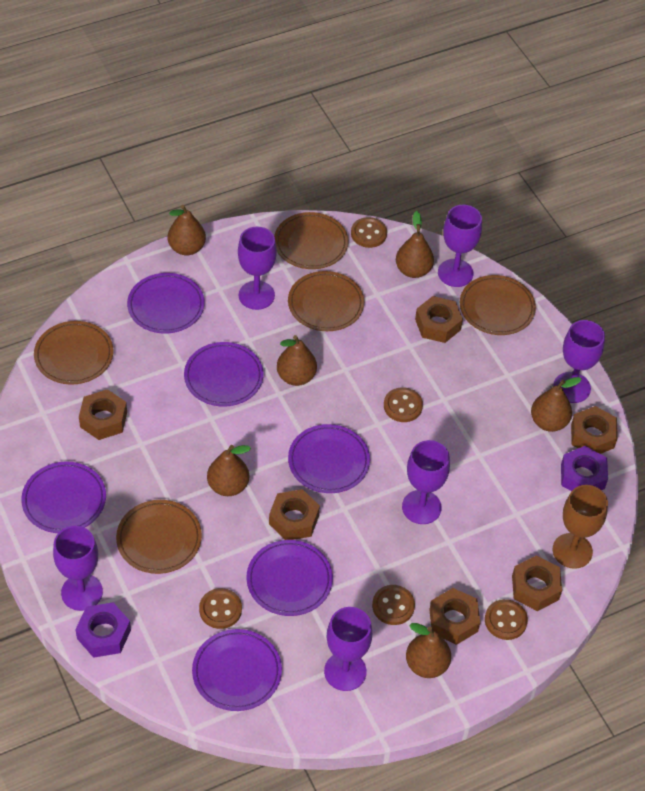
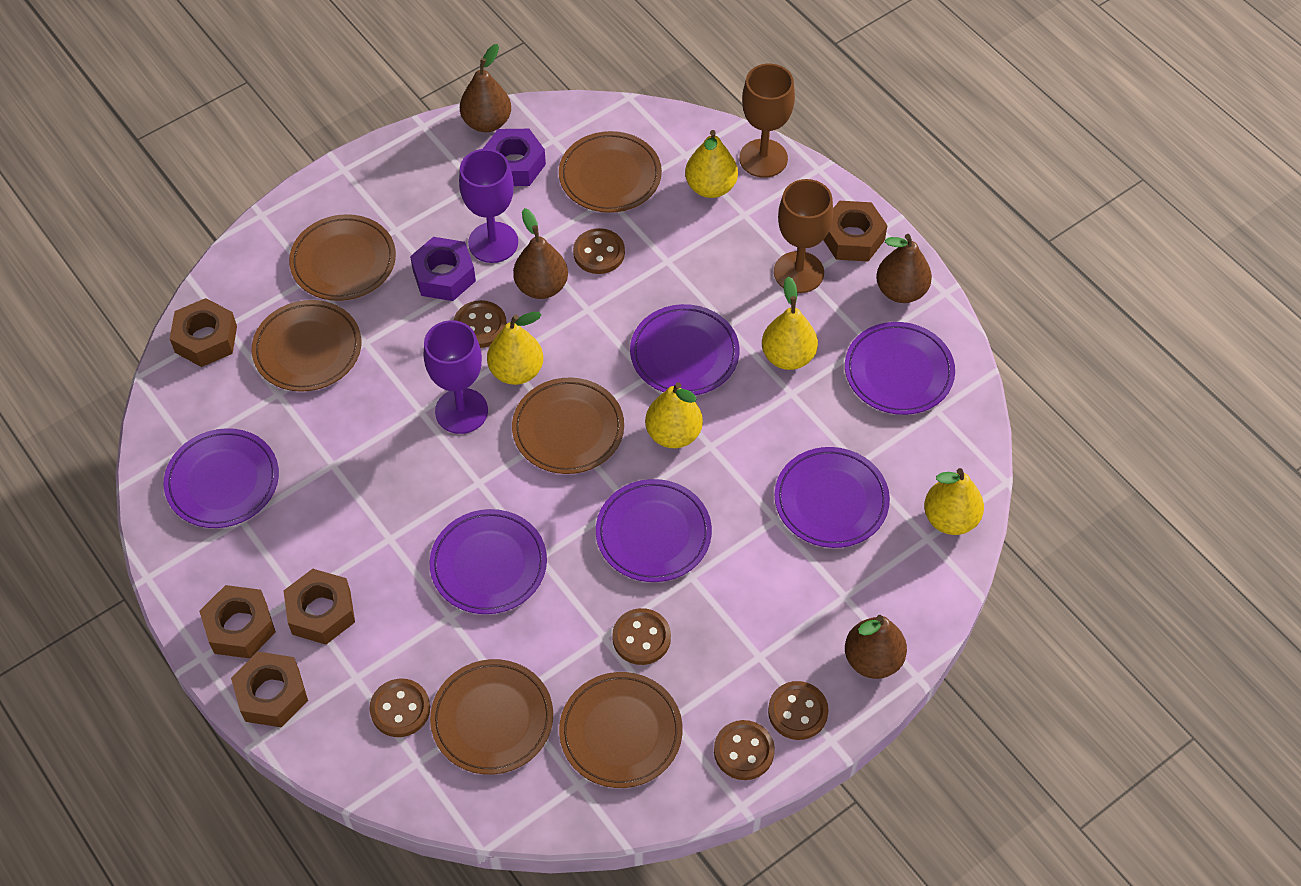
brown button: 5 -> 6
brown goblet: 1 -> 2
brown nut: 6 -> 5
brown pear: 6 -> 4
brown plate: 5 -> 6
purple goblet: 6 -> 2
yellow pear: 0 -> 5

